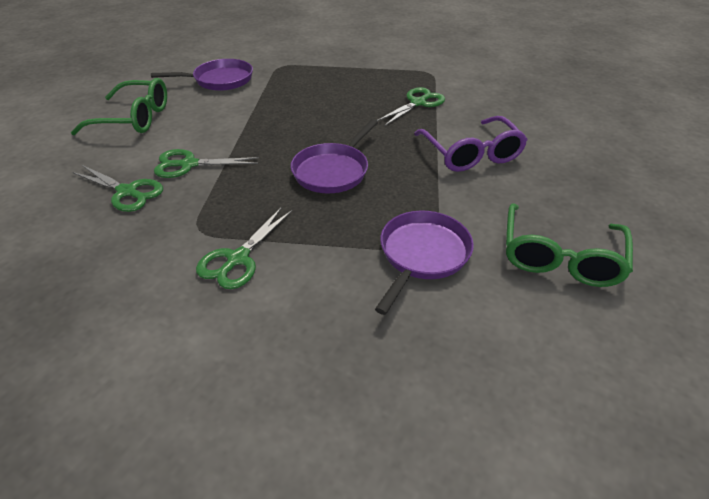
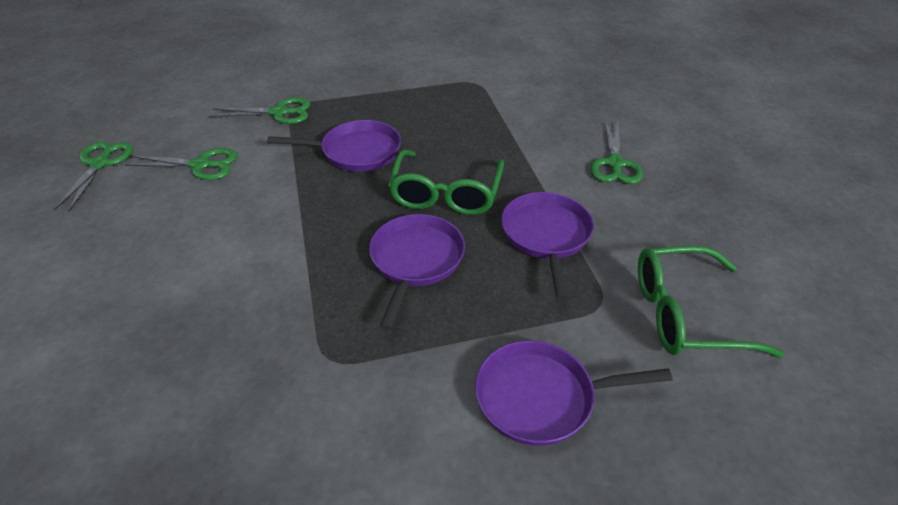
purple glasses: 1 -> 0
purple pan: 3 -> 4

